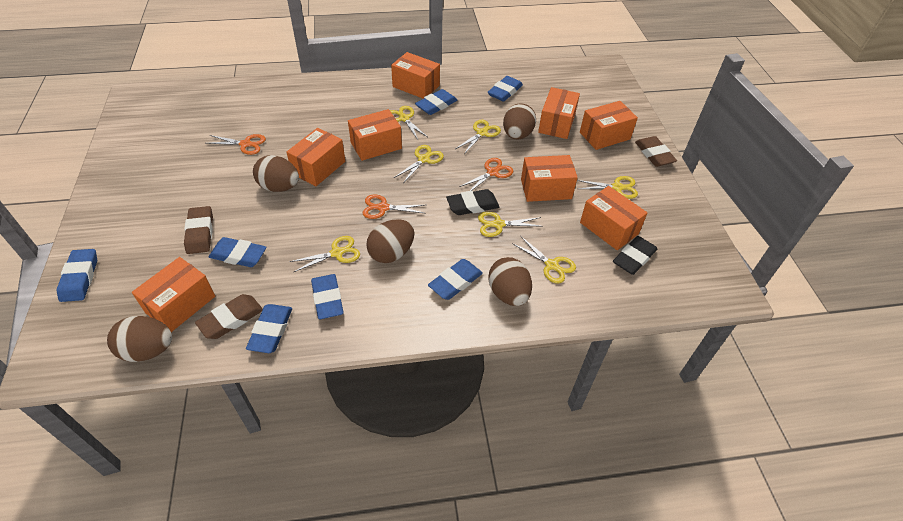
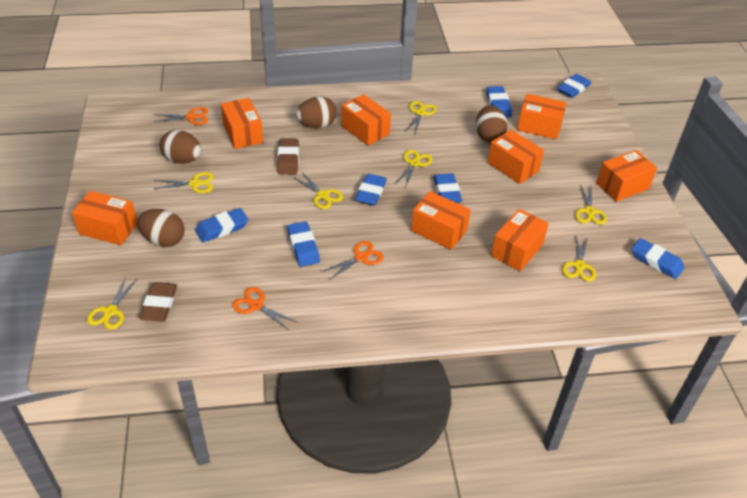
black eraser: 2 -> 0
brown egg: 5 -> 4
brown eraser: 3 -> 2

